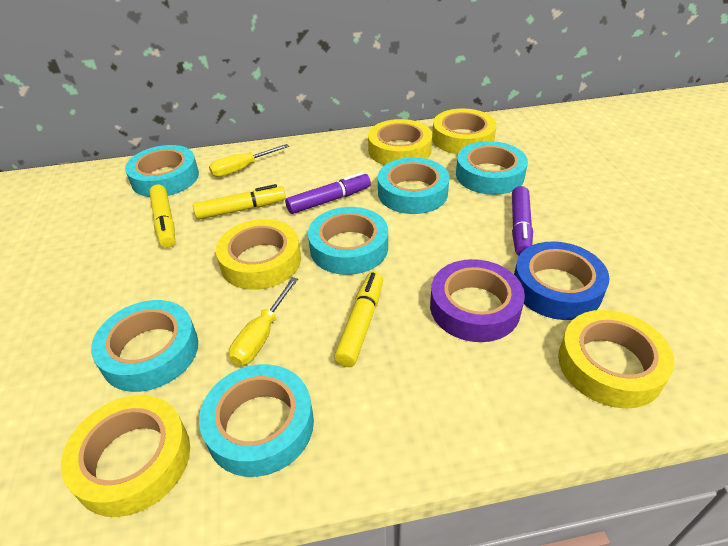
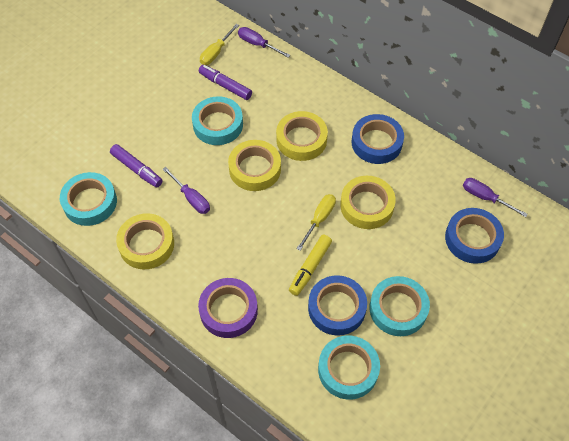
blue tape: 1 -> 3
purple screwdriver: 0 -> 3
turquoise tape: 6 -> 4
yellow marker: 3 -> 1
yellow tape: 5 -> 4

